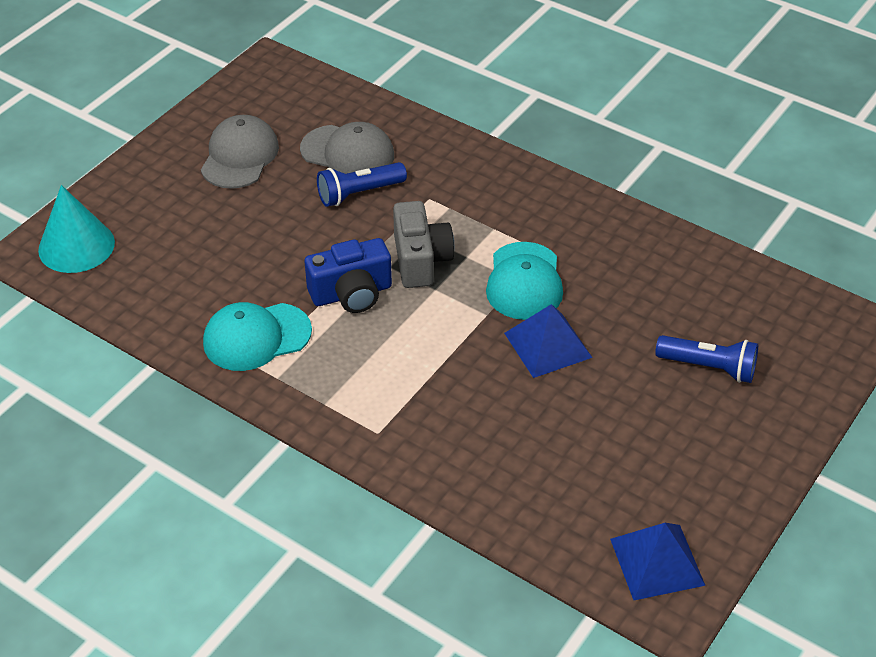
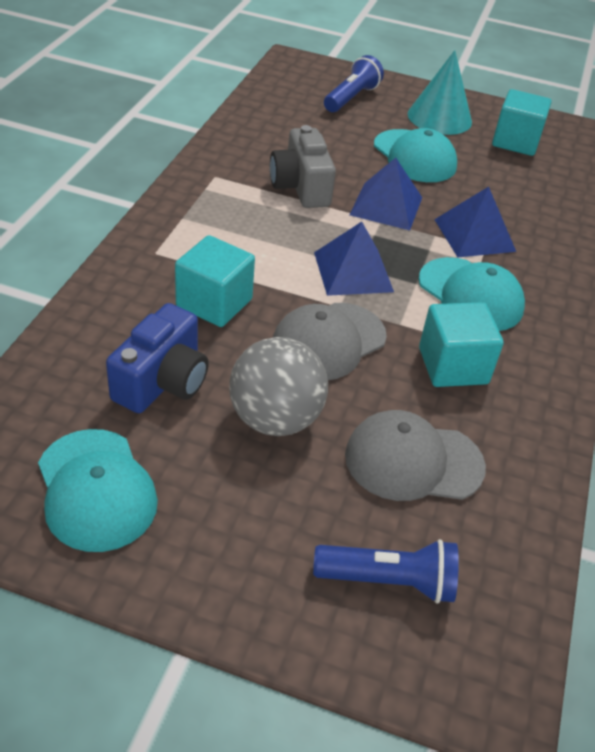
blue pyramid: 2 -> 3
grey ball: 0 -> 1
turquoise cap: 2 -> 3
turquoise cube: 0 -> 3

